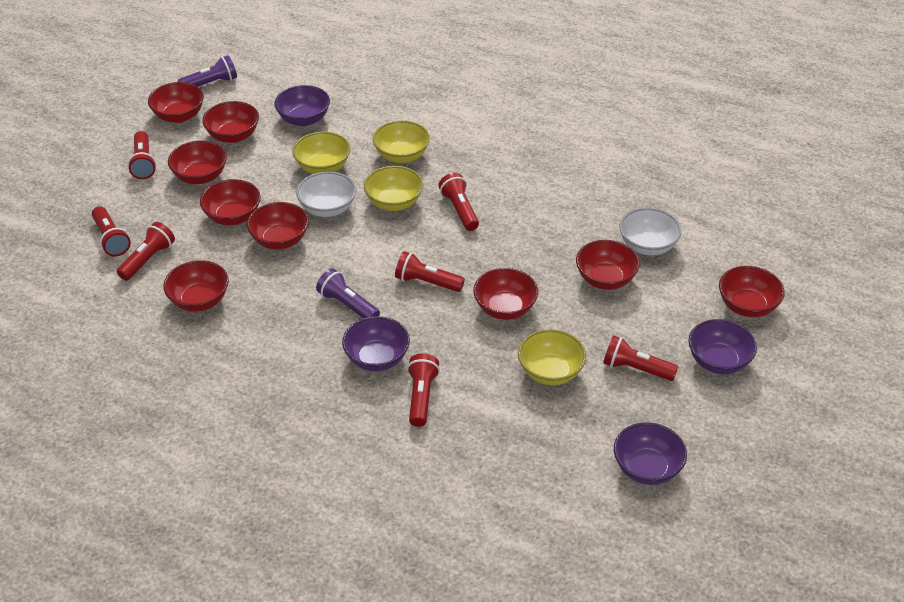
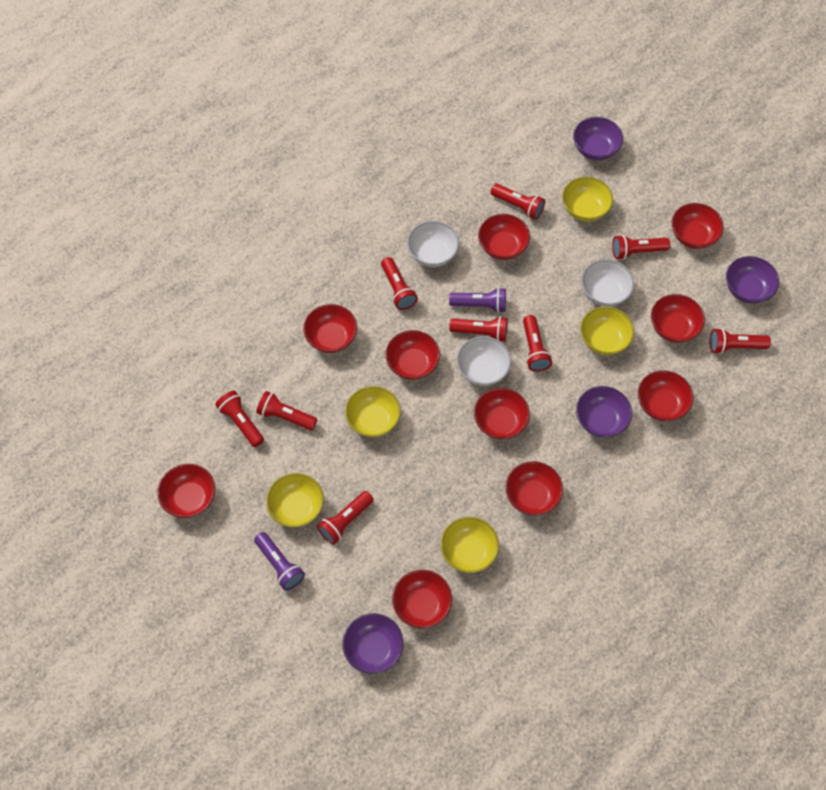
red bowl: 9 -> 10
red flashlight: 7 -> 9
white bowl: 2 -> 3
yellow bowl: 4 -> 5

